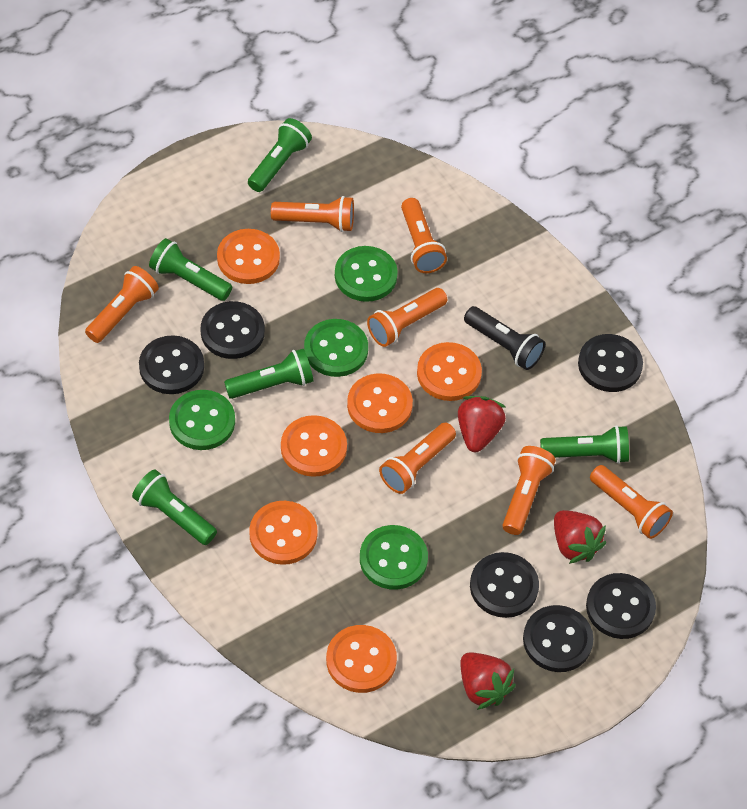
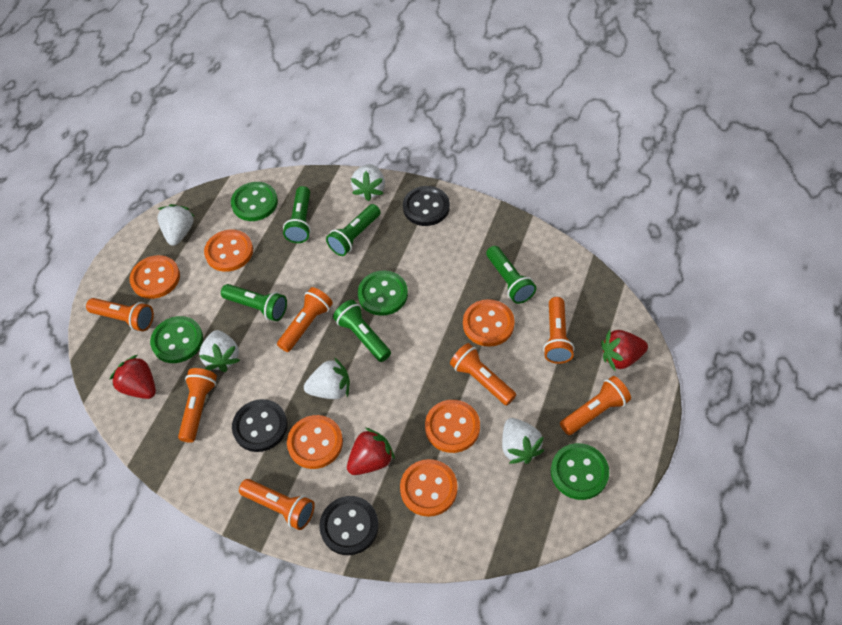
black button: 6 -> 3
black flashlight: 1 -> 0
white strawberry: 0 -> 5

